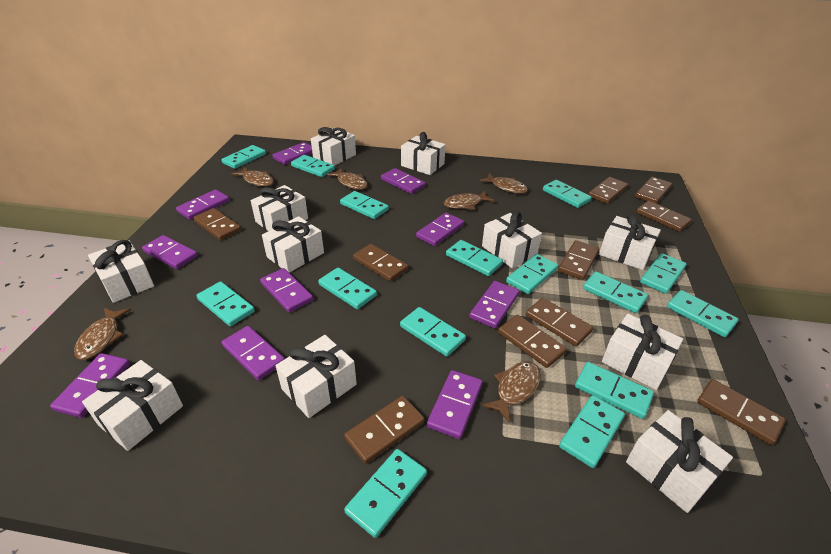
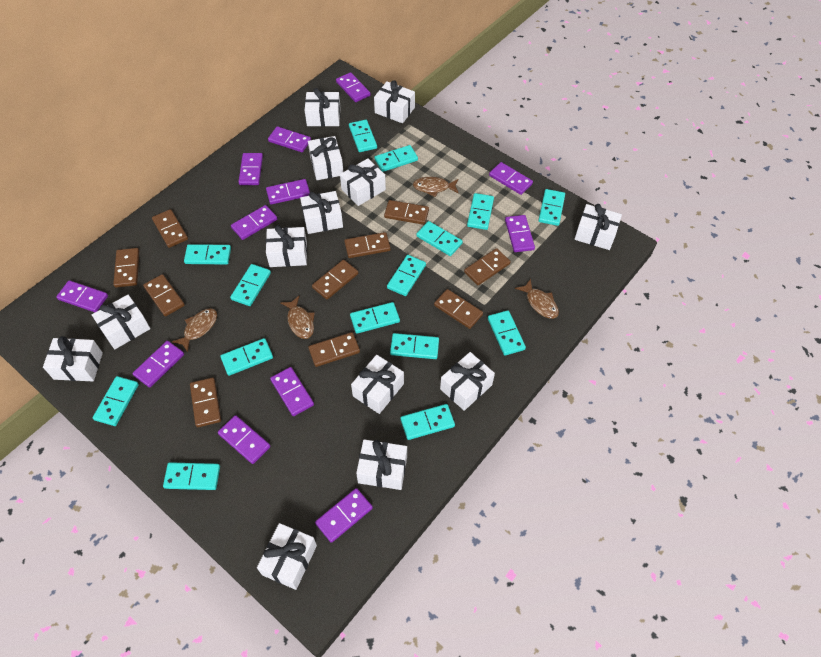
brown fish: 6 -> 4
purple domino: 10 -> 12
white gift: 11 -> 13

